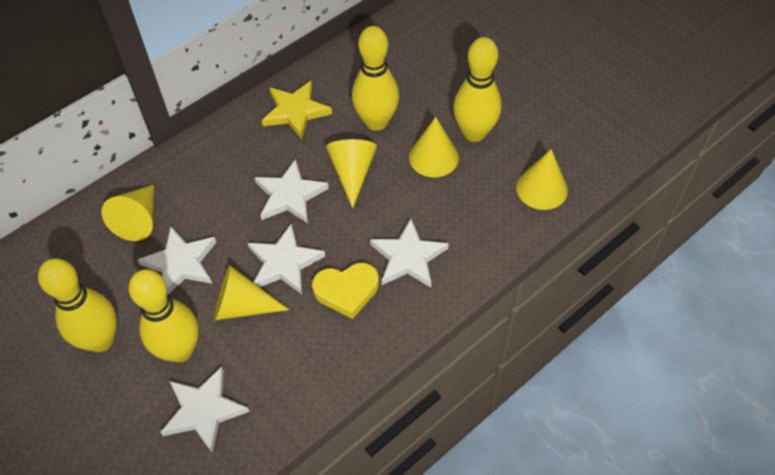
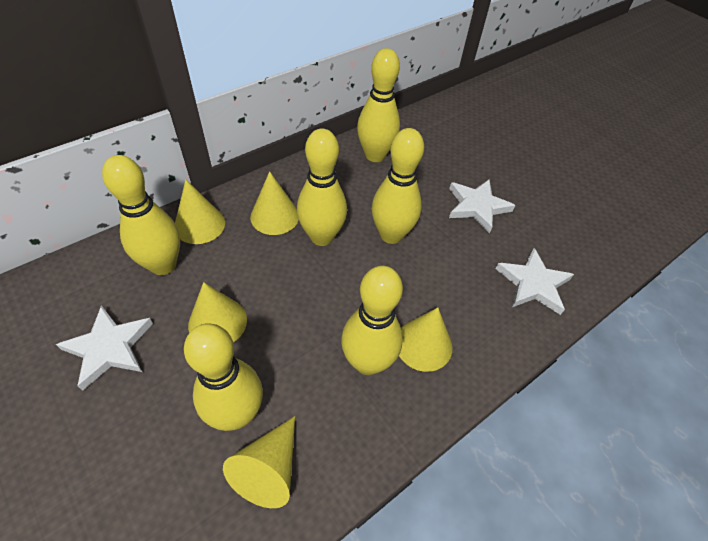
white star: 5 -> 3
yellow bowling pin: 4 -> 6
yellow heart: 1 -> 0
yellow star: 1 -> 0

